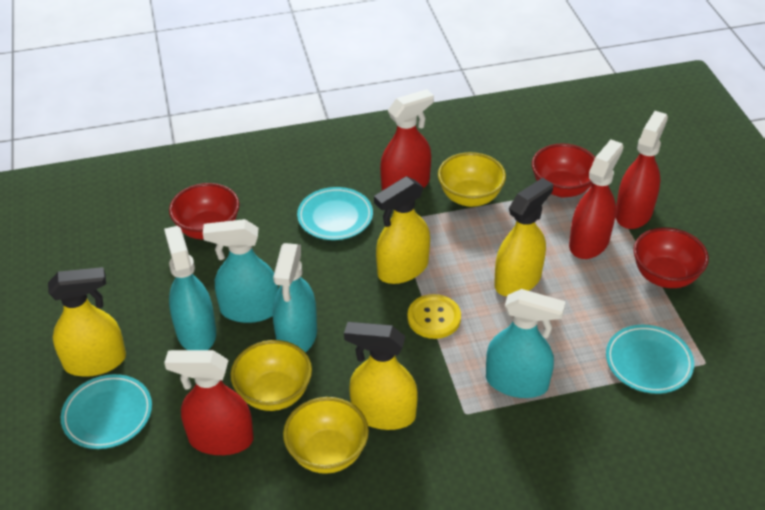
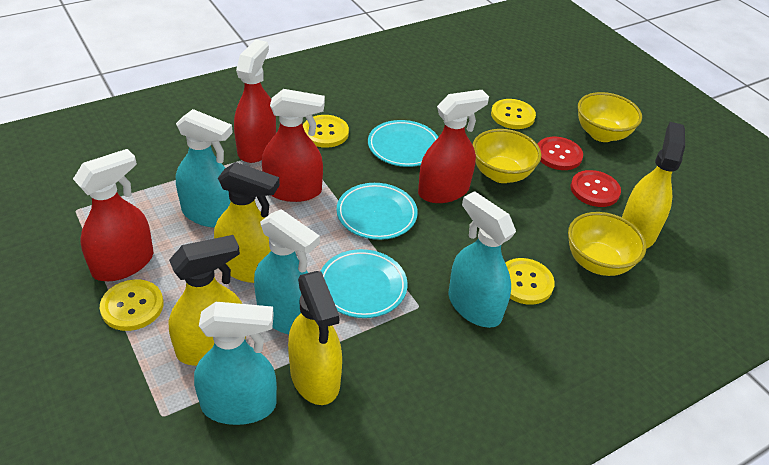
red bowl: 3 -> 0
red button: 0 -> 2
yellow button: 1 -> 4

